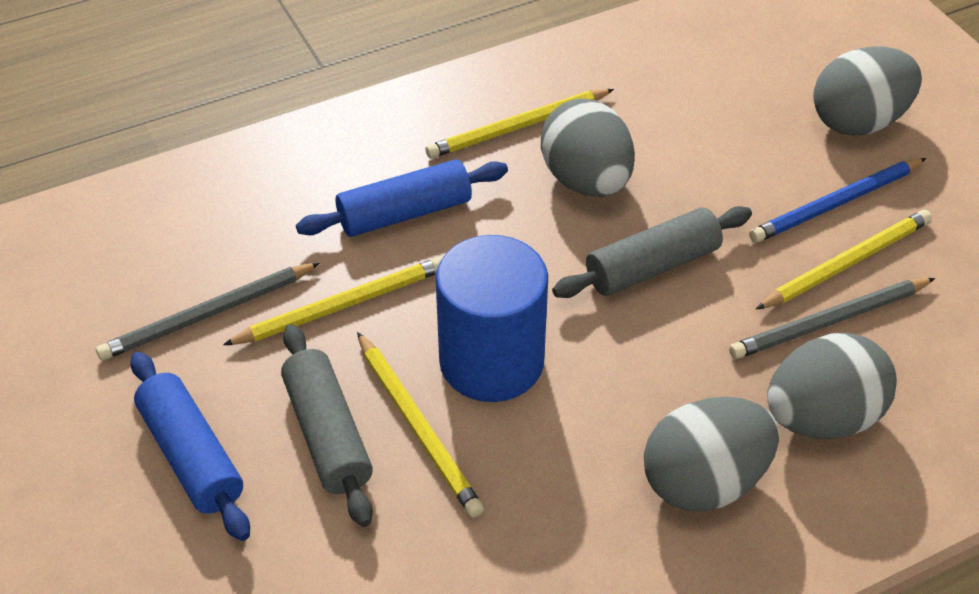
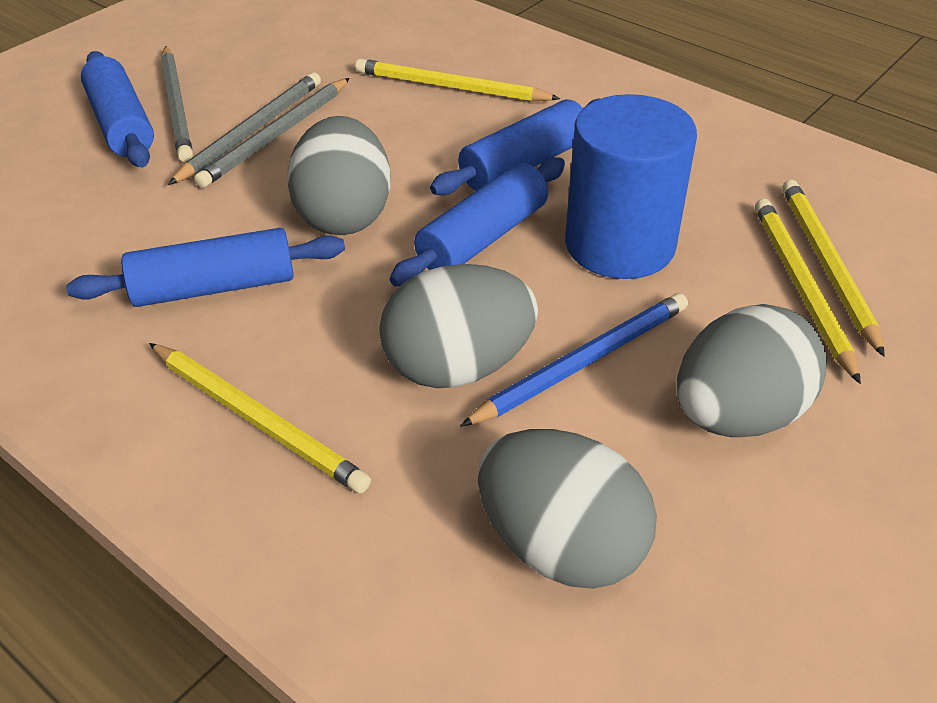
blue rolling pin: 2 -> 4
grey pencil: 2 -> 3
grey rolling pin: 2 -> 0

